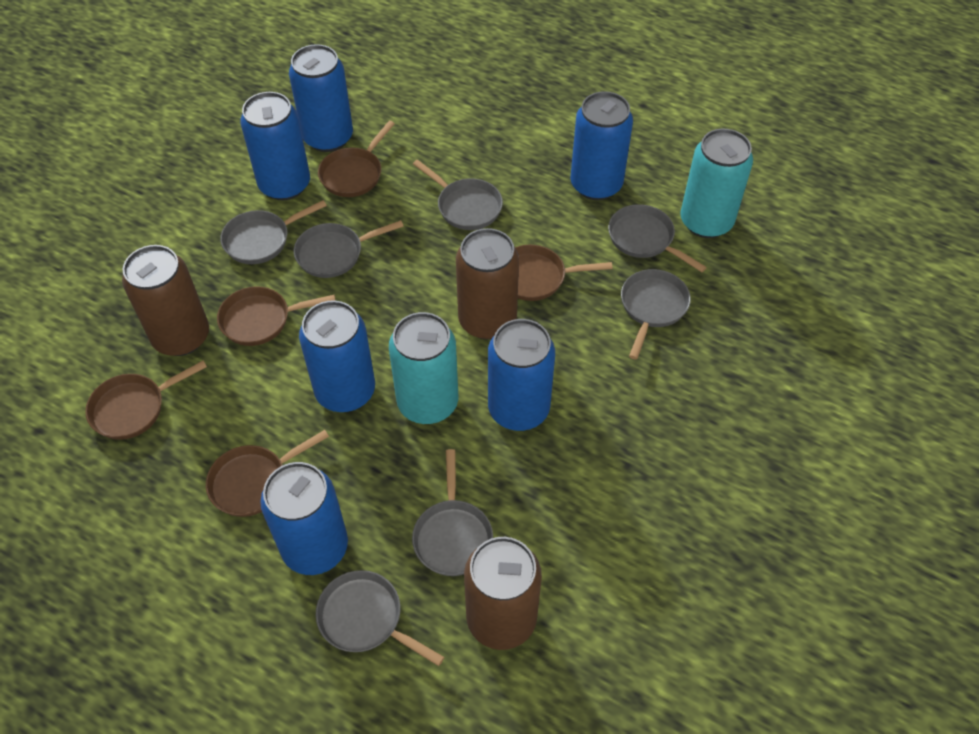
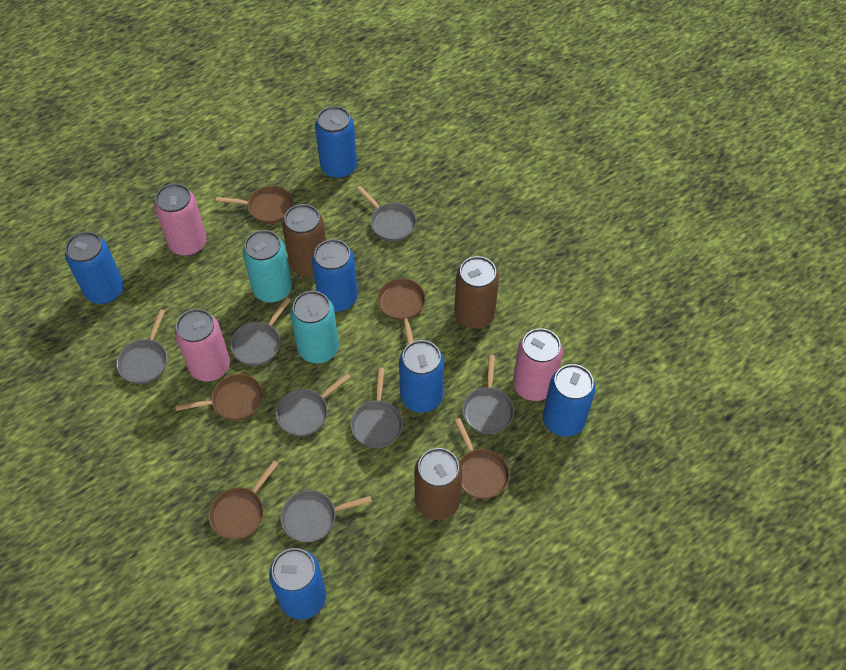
pink can: 0 -> 3

